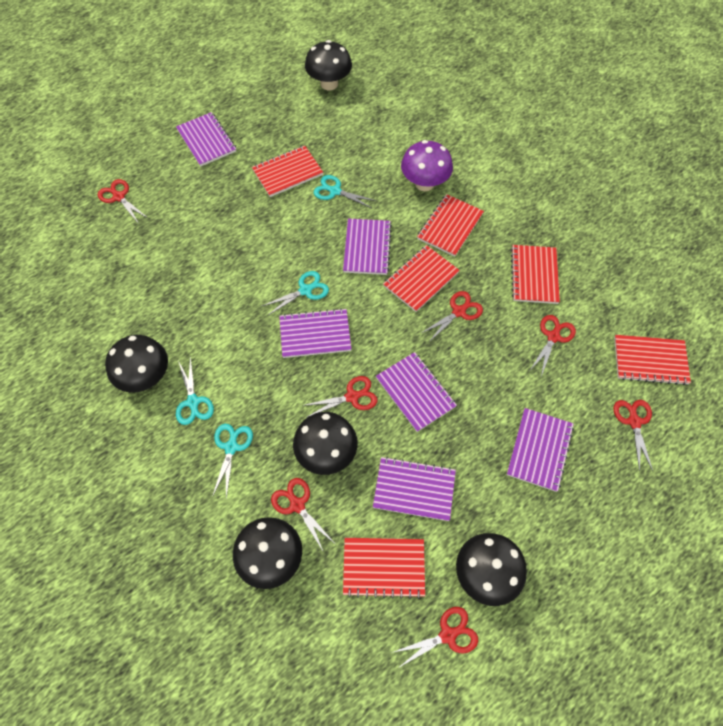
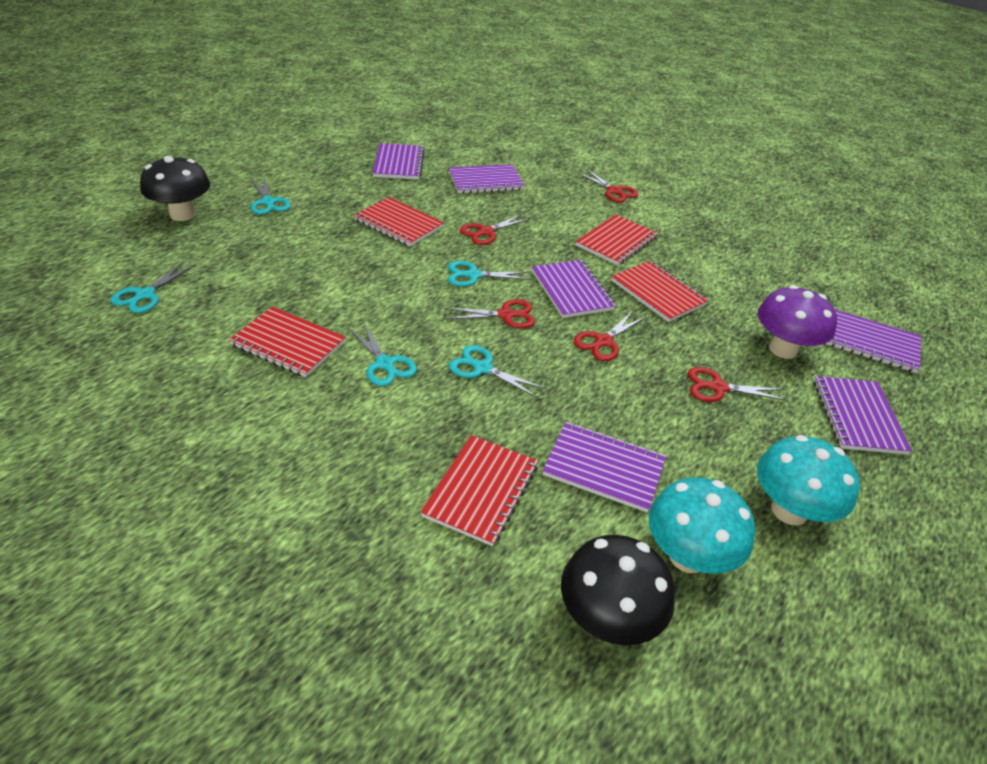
black mushroom: 5 -> 2
red notebook: 6 -> 5
red scissors: 7 -> 5
turquoise mushroom: 0 -> 2
turquoise scissors: 4 -> 5

